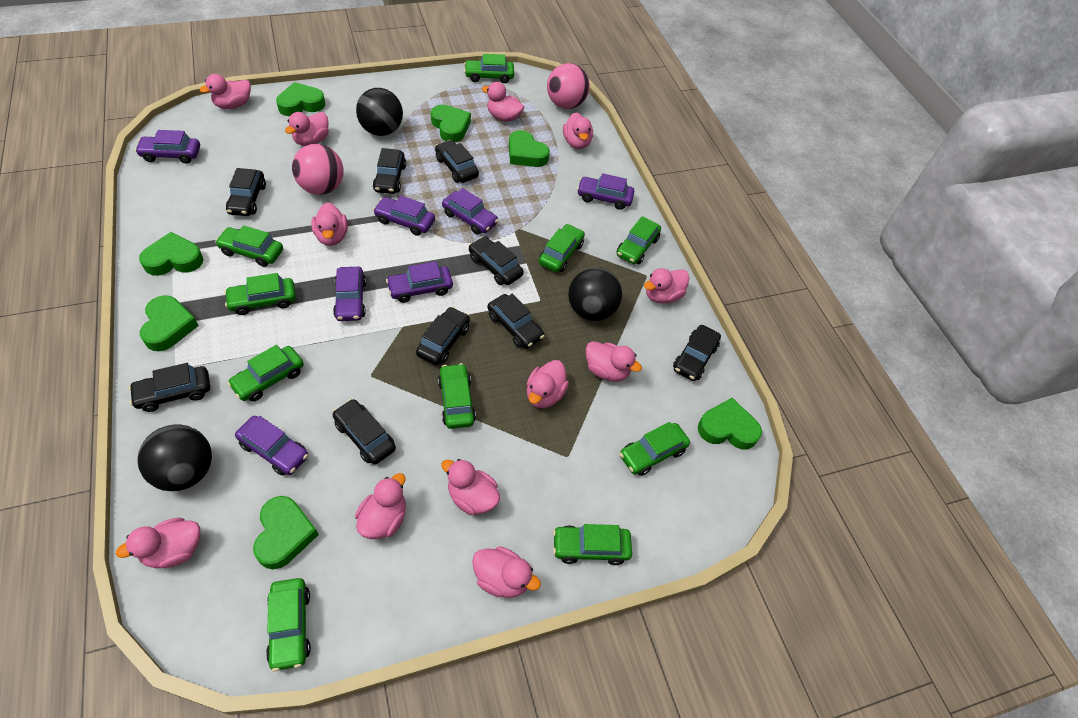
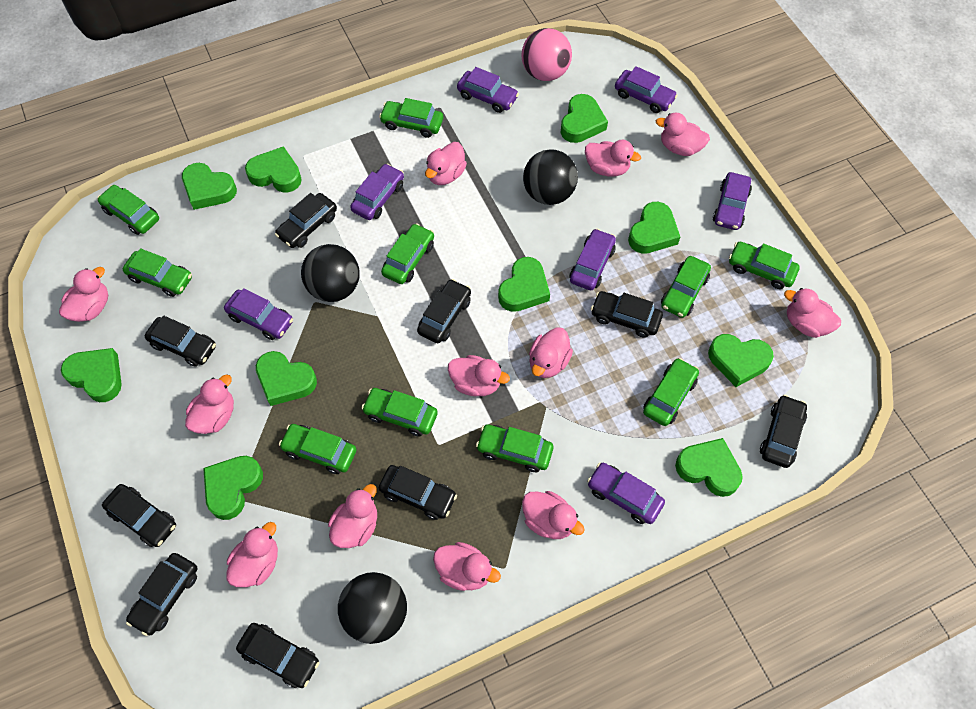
green heart: 7 -> 10
pink ball: 2 -> 1

